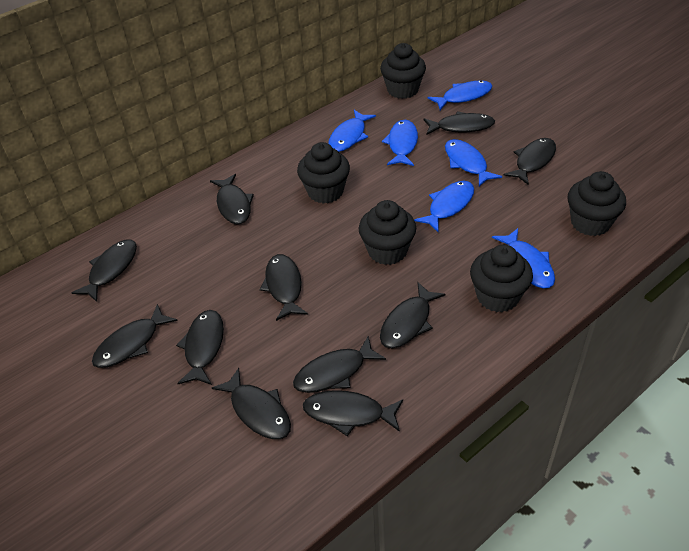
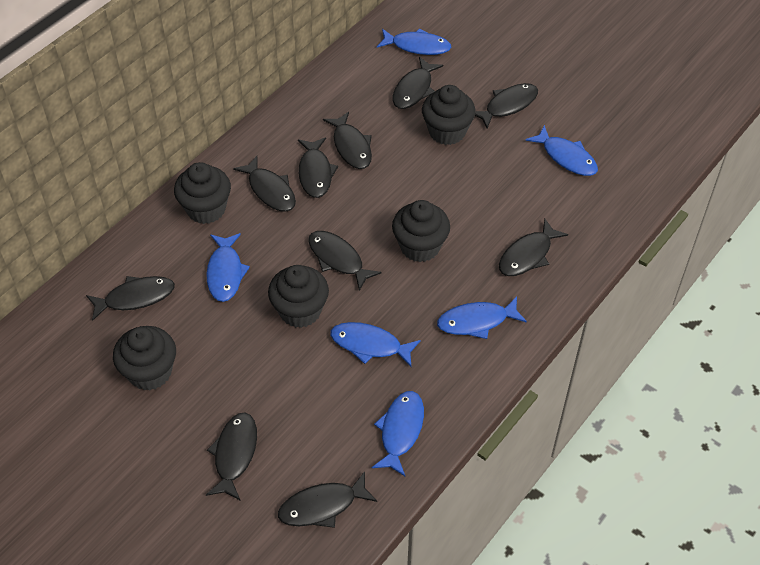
black fish: 11 -> 10

